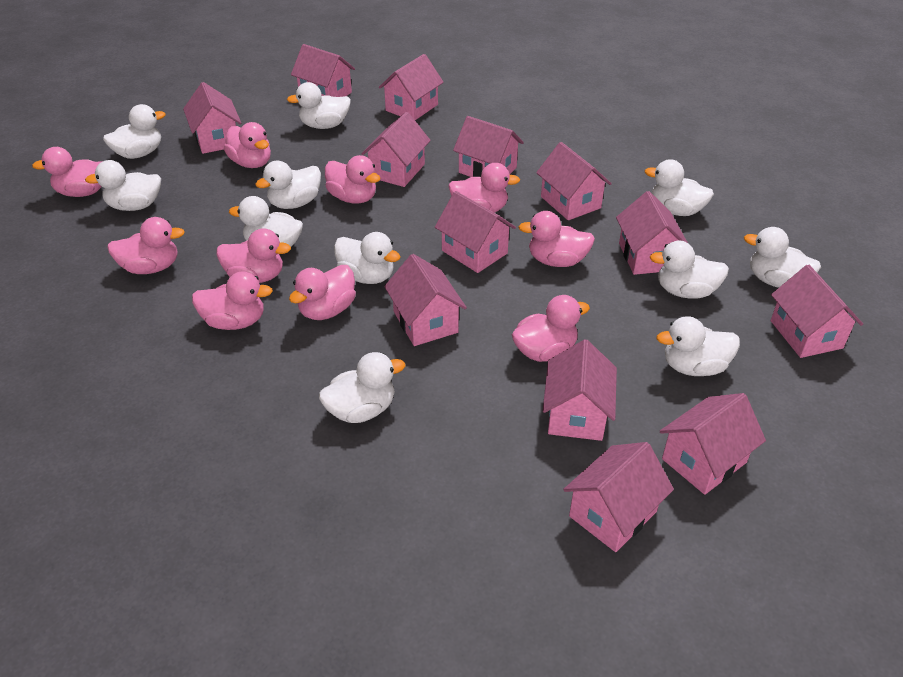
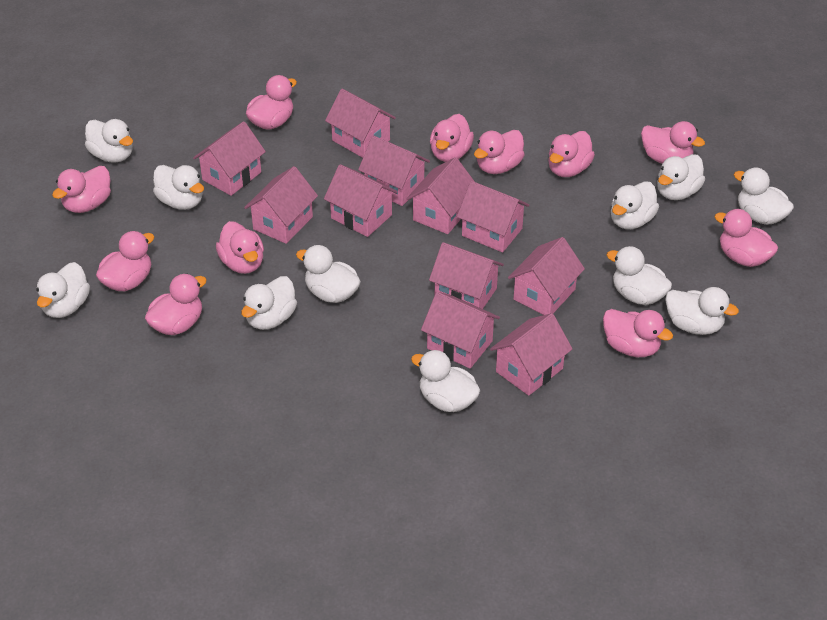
pink duck: 10 -> 11
pink house: 13 -> 11

